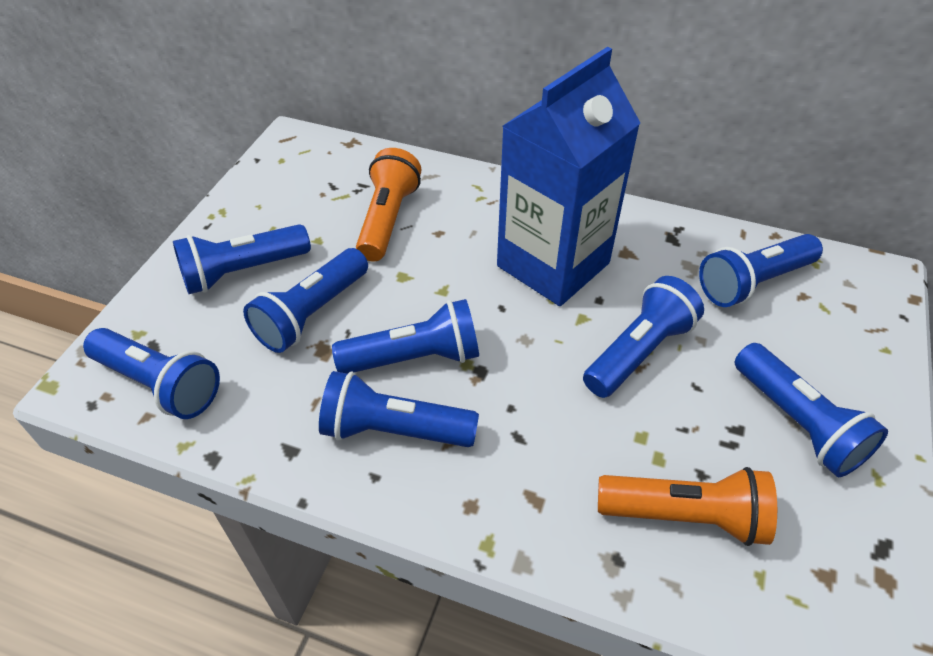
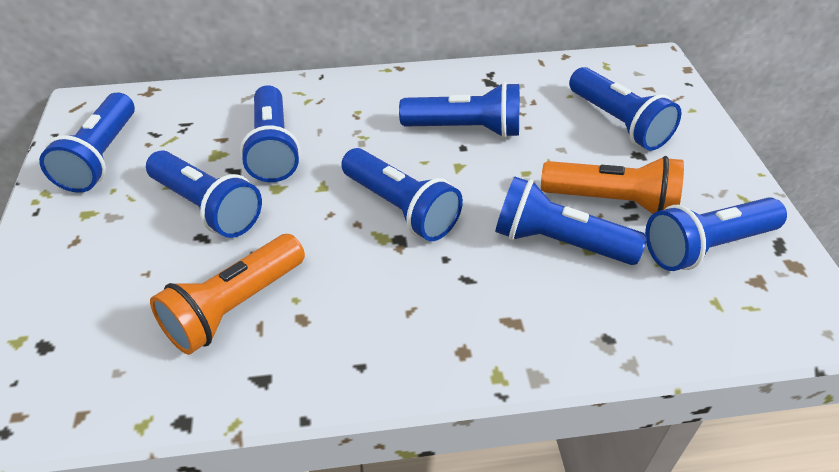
blue carton: 1 -> 0

